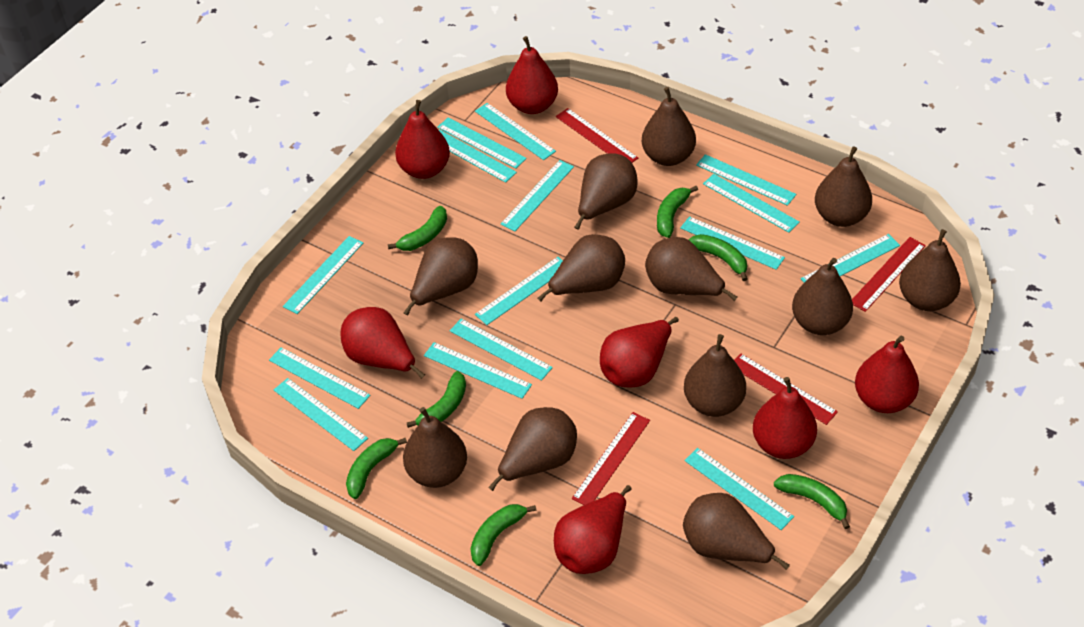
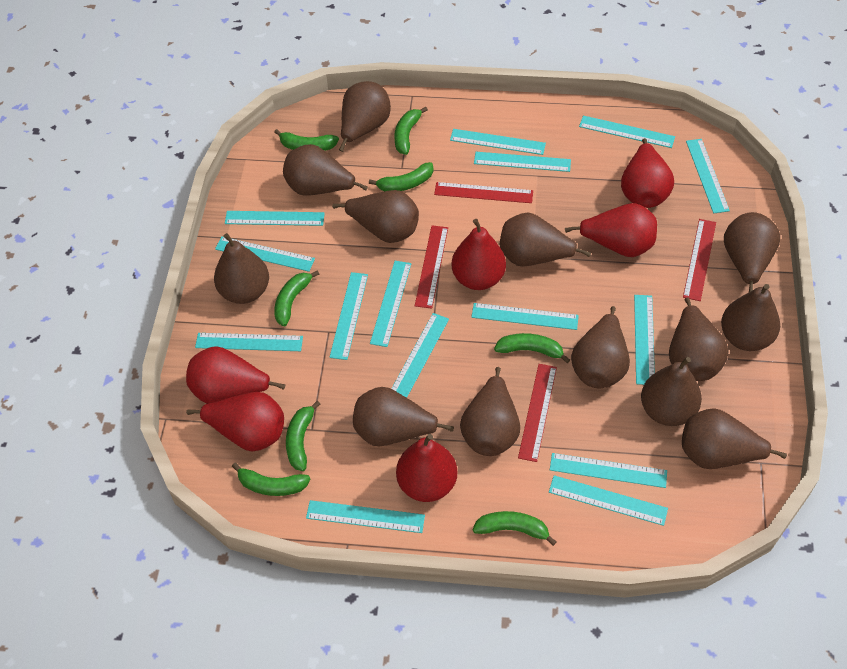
brown pear: 12 -> 13
green banana: 7 -> 8
red pear: 7 -> 6

